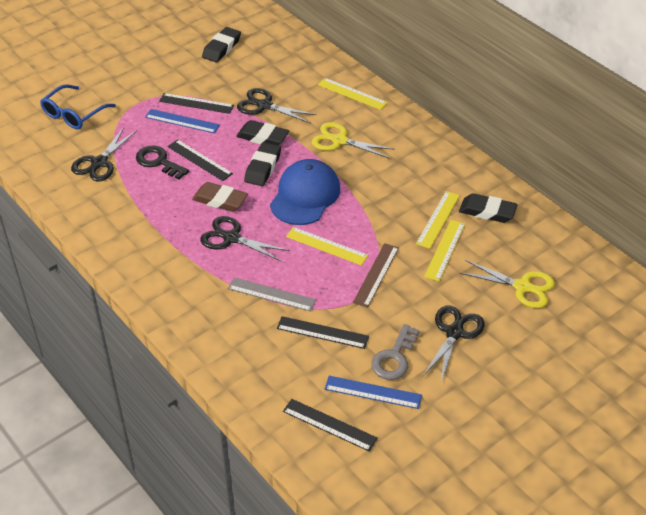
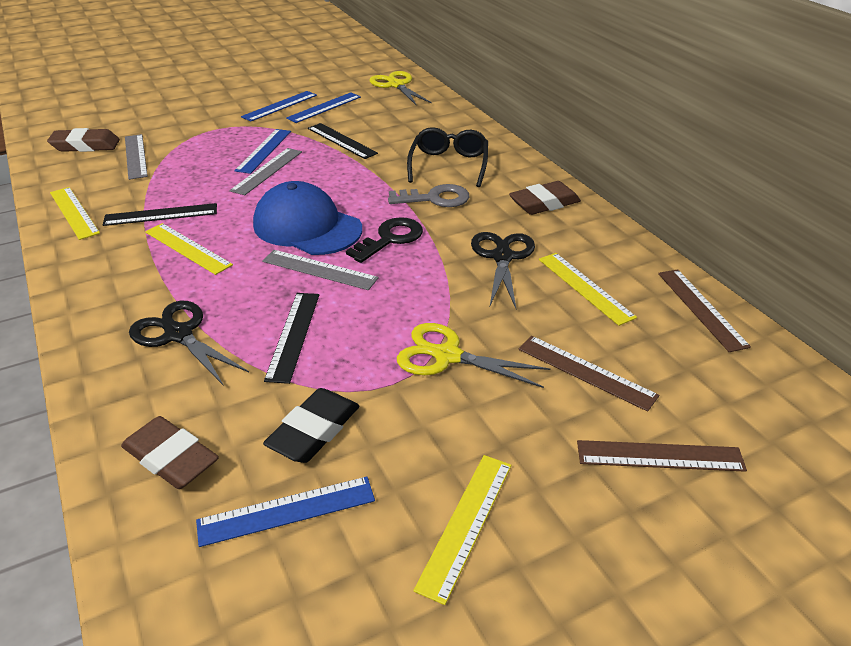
black eraser: 4 -> 1
black glasses: 0 -> 1
black ruler: 4 -> 3
black scissors: 4 -> 2
blue glasses: 1 -> 0
blue ruler: 2 -> 4
brown eraser: 1 -> 3
brown ruler: 1 -> 3
grey ruler: 1 -> 3

